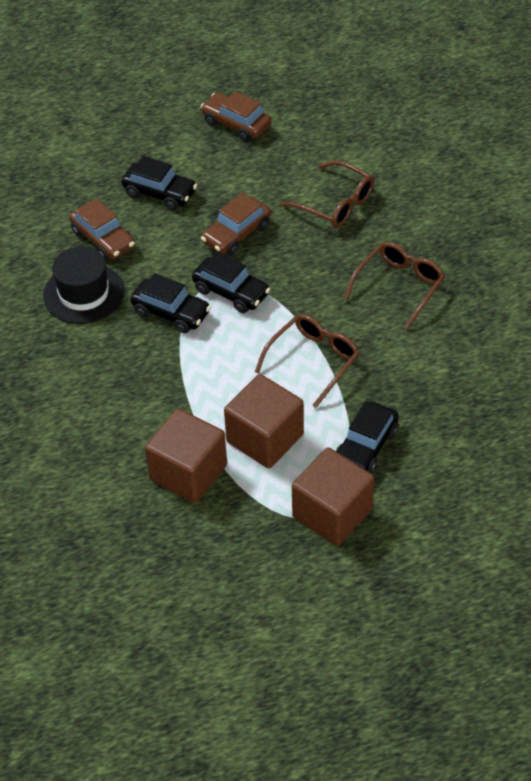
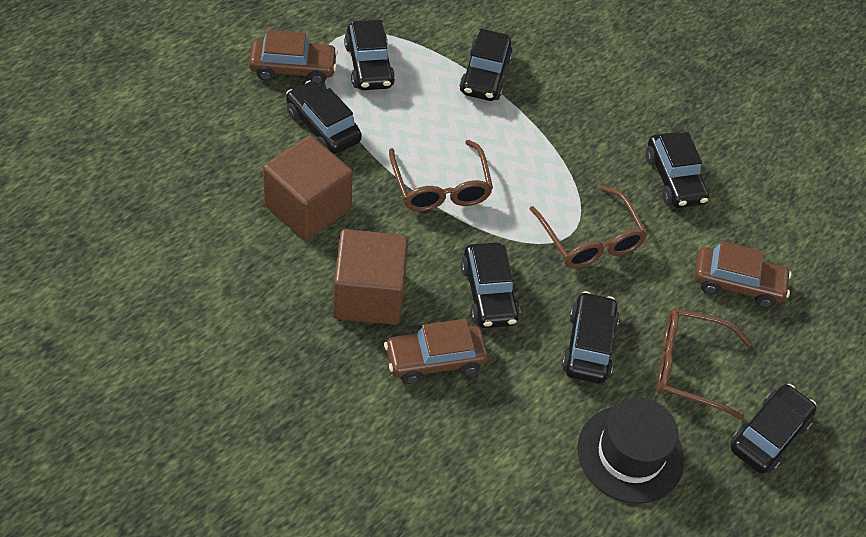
black car: 4 -> 7
brown cube: 3 -> 2

